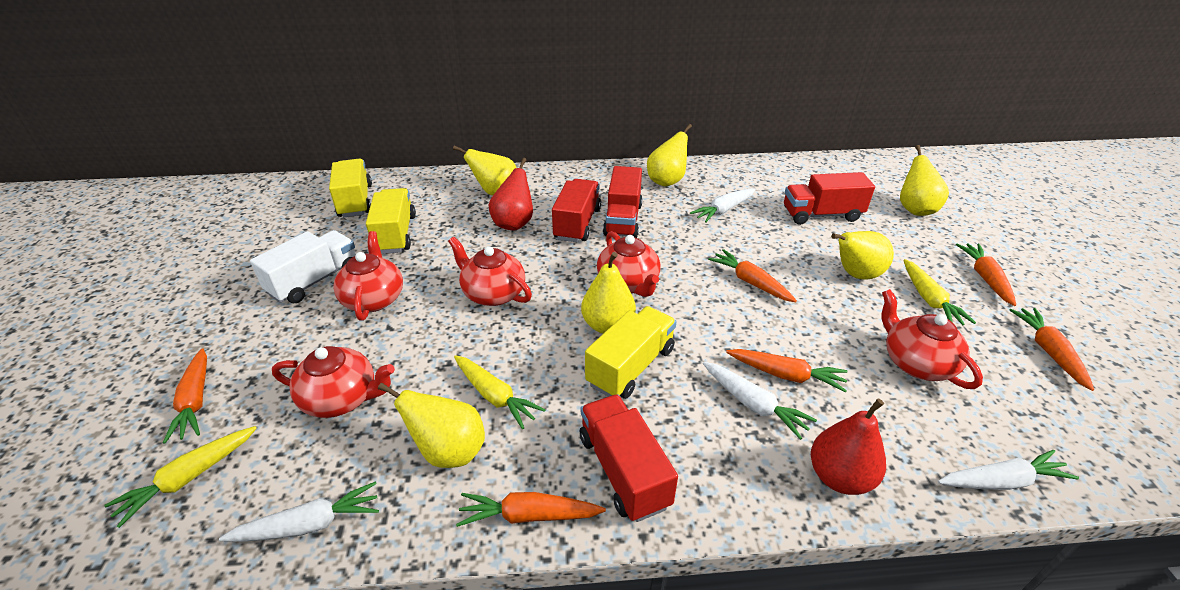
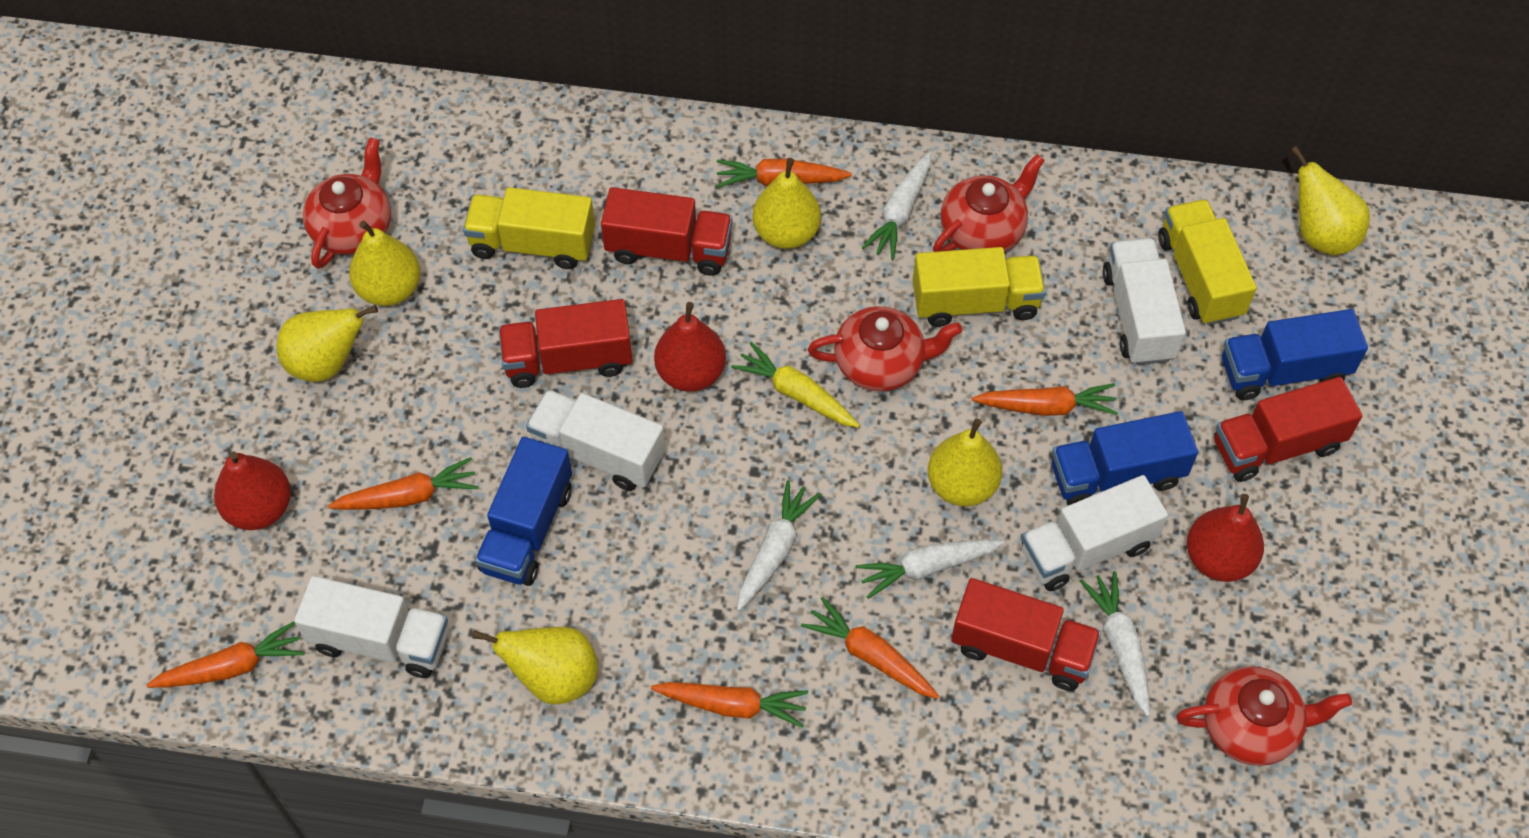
blue truck: 0 -> 3
red pear: 2 -> 3
red teapot: 5 -> 4
white truck: 1 -> 4
yellow carrot: 3 -> 1

